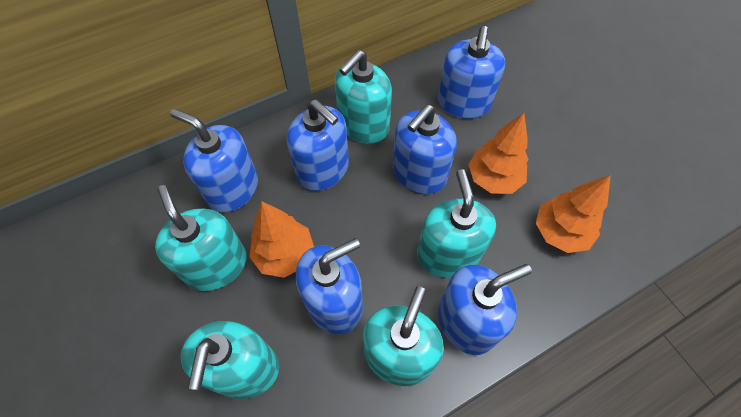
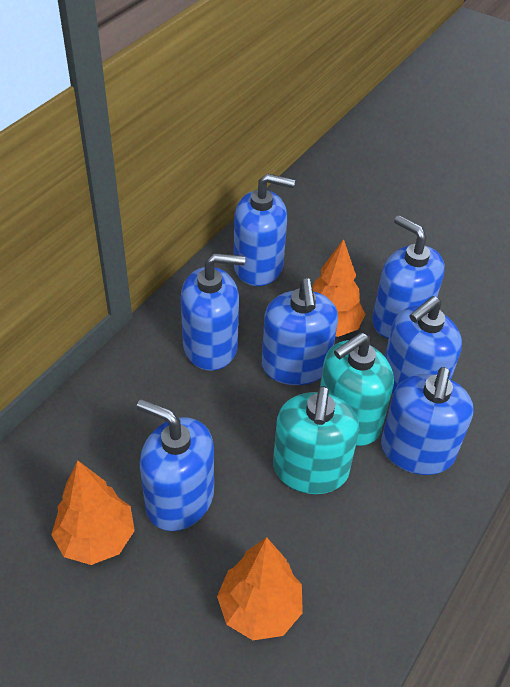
blue soap dispenser: 6 -> 7
turquoise soap dispenser: 5 -> 2

